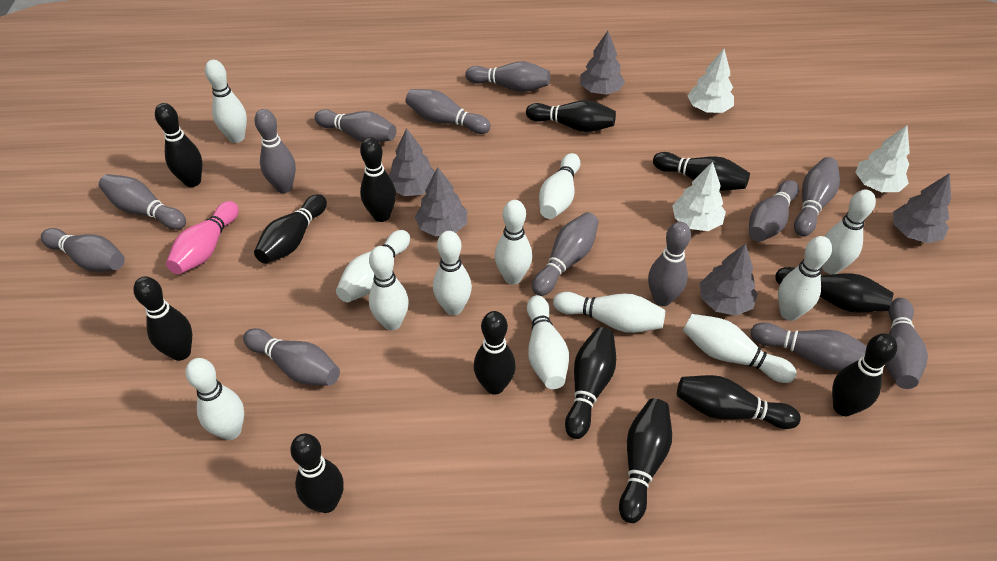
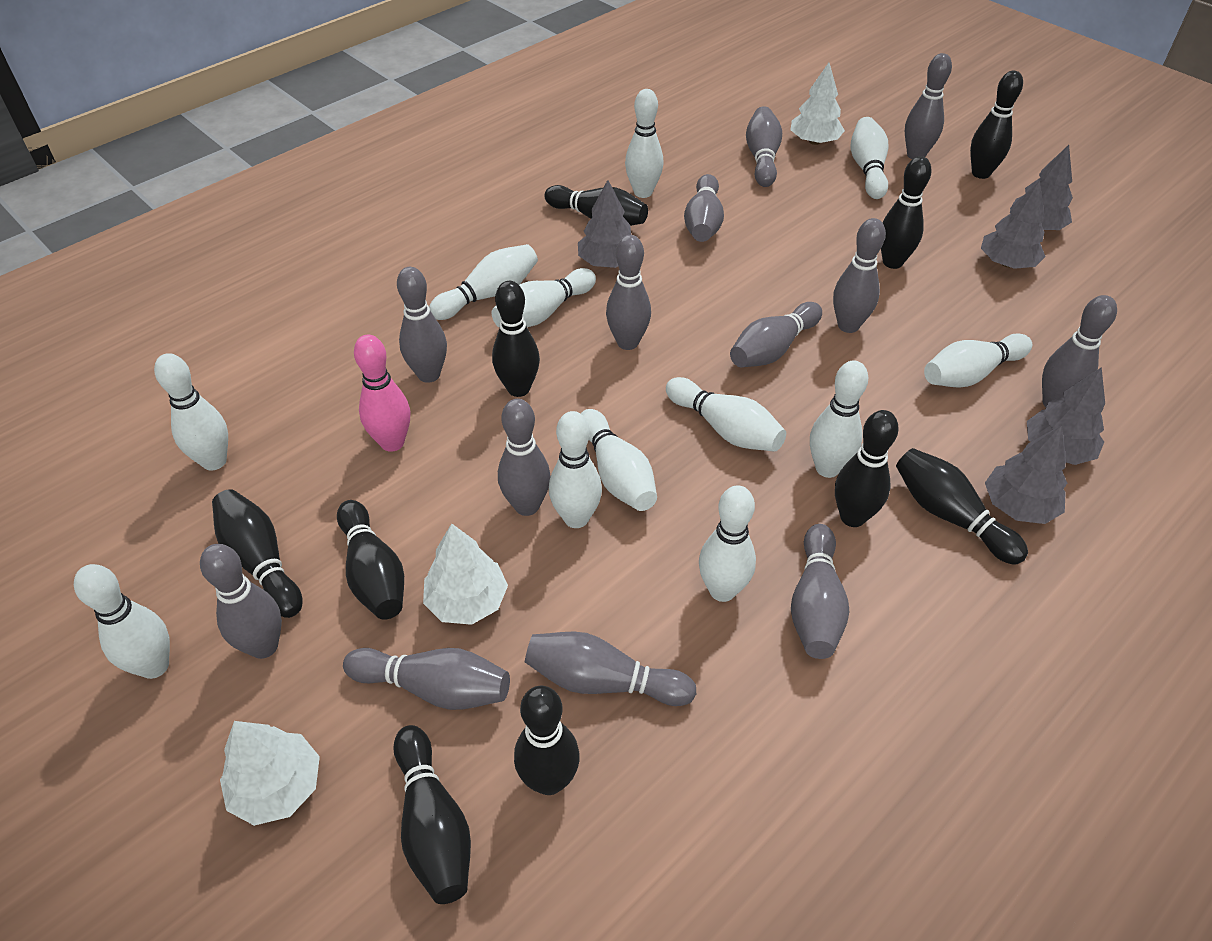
black bowling pin: 13 -> 10

